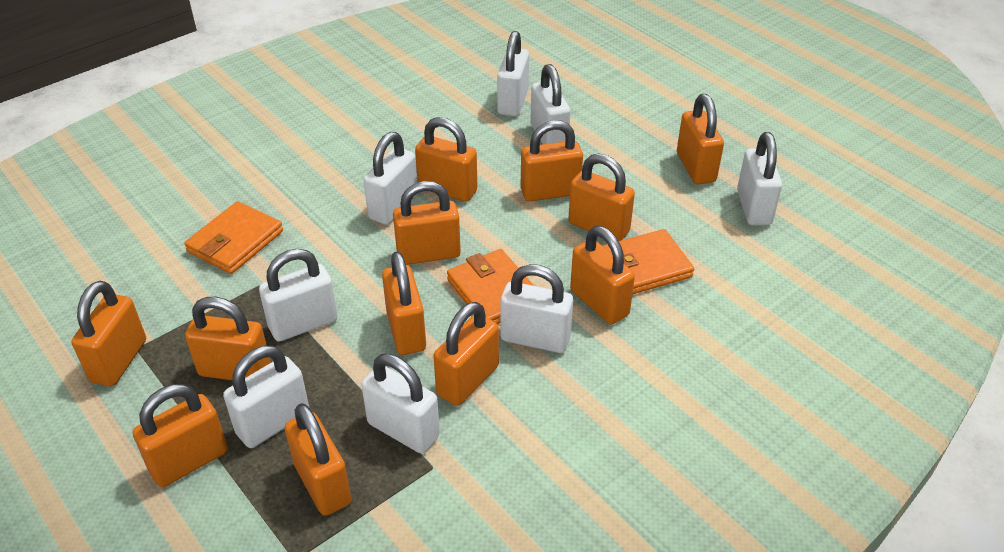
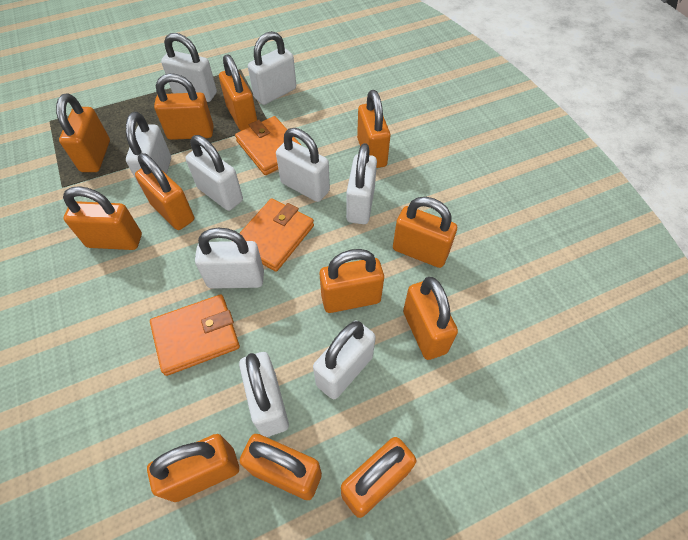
white padlock: 8 -> 9

